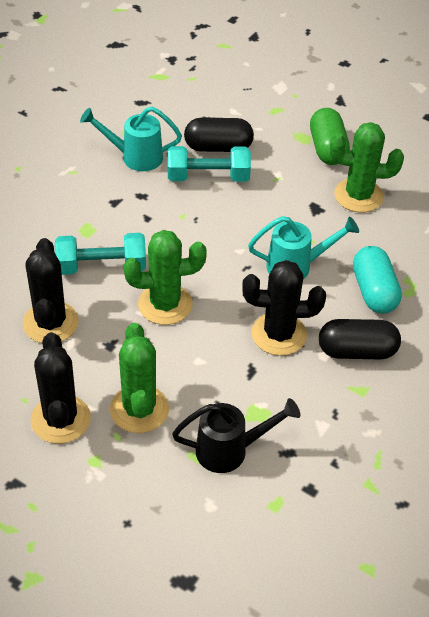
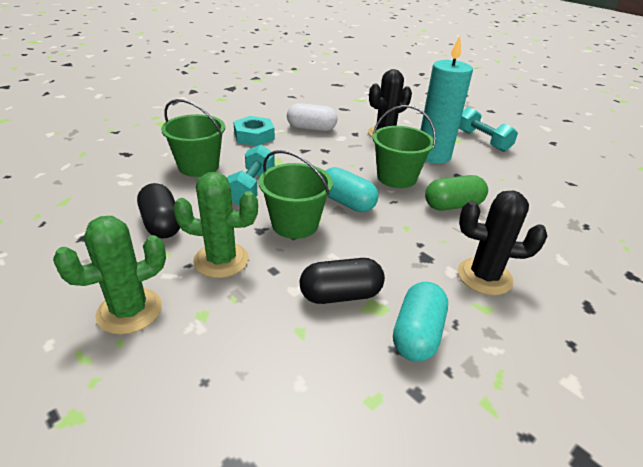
black cactus: 3 -> 2
black watering can: 1 -> 0
green bucket: 0 -> 3
green cactus: 3 -> 2
turquoise candle: 0 -> 1
turquoise capsule: 1 -> 2
turquoise nut: 0 -> 1
turquoise watering can: 2 -> 0
white capsule: 0 -> 1

